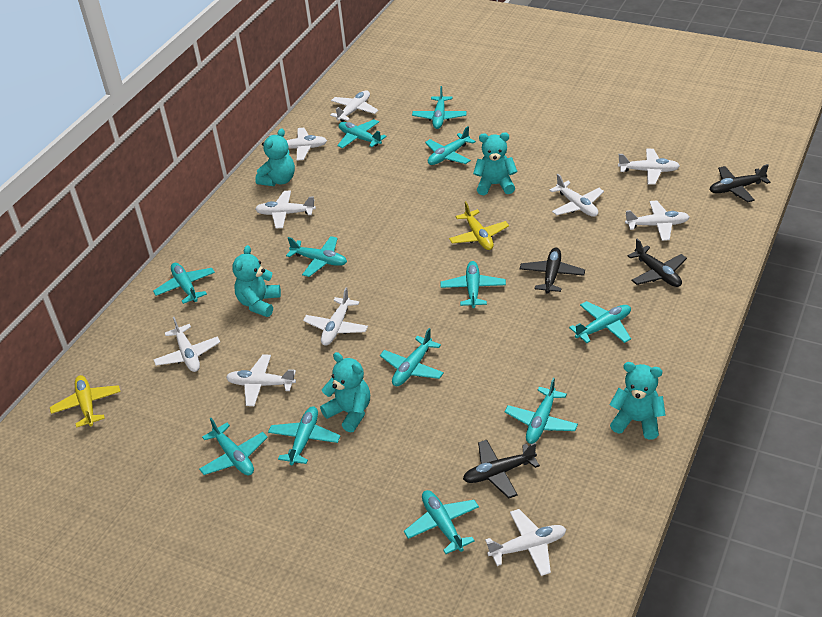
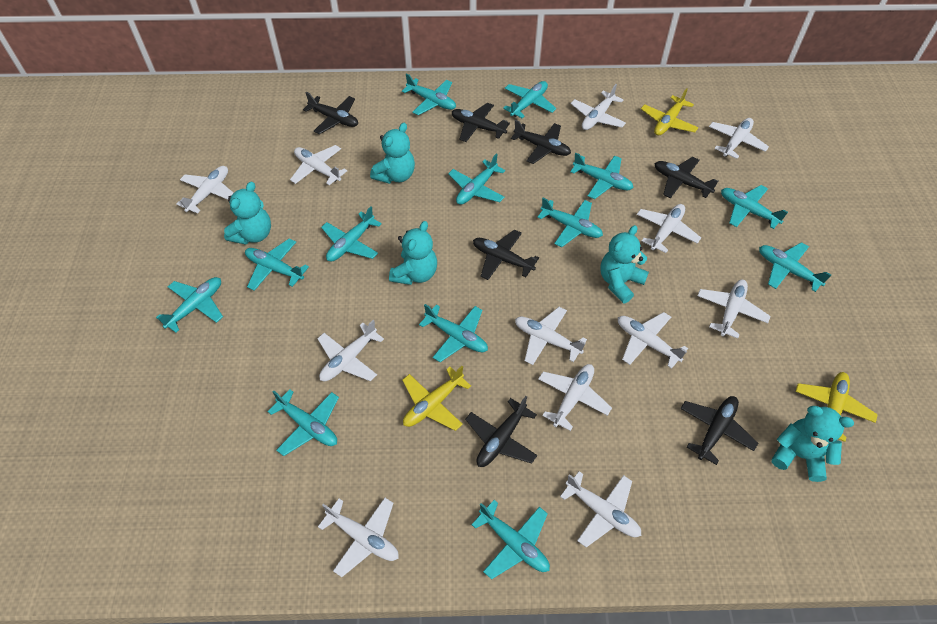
black plane: 4 -> 7
turquoise plane: 12 -> 13
white plane: 10 -> 12
yellow plane: 2 -> 3

